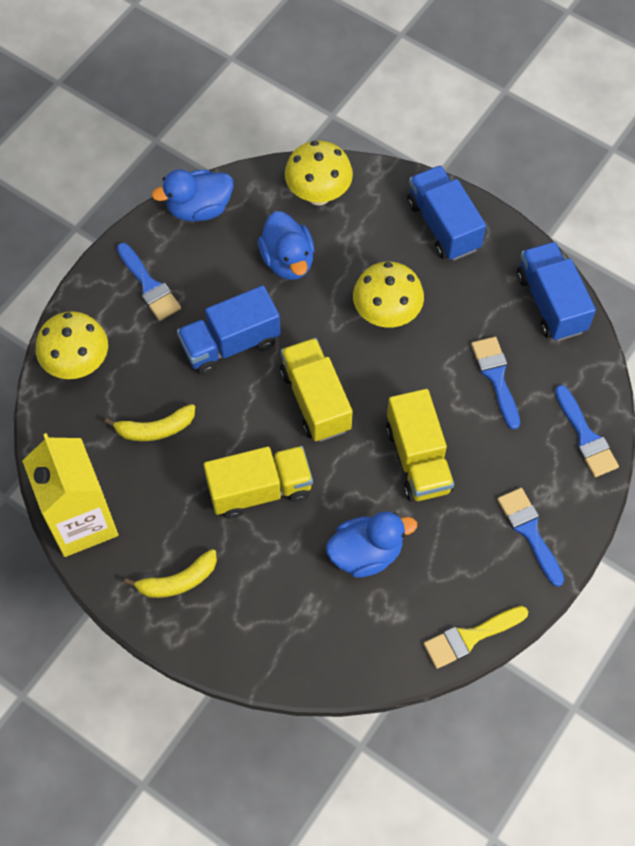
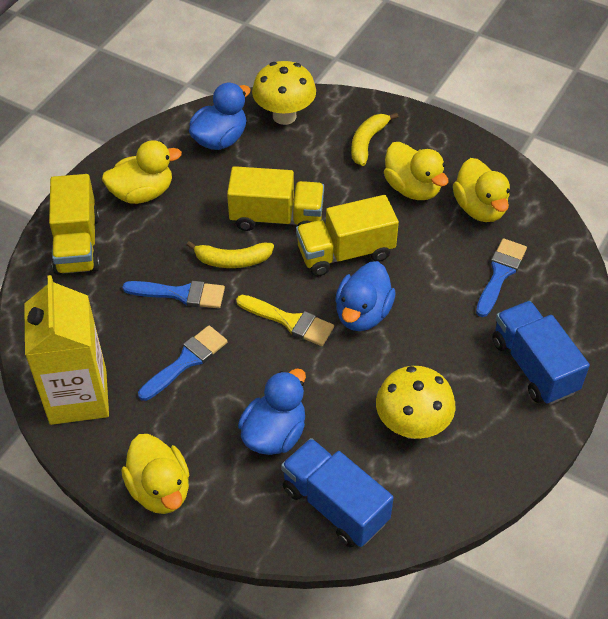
blue brush: 4 -> 3
blue truck: 3 -> 2
yellow duck: 0 -> 4
yellow mushroom: 3 -> 2

